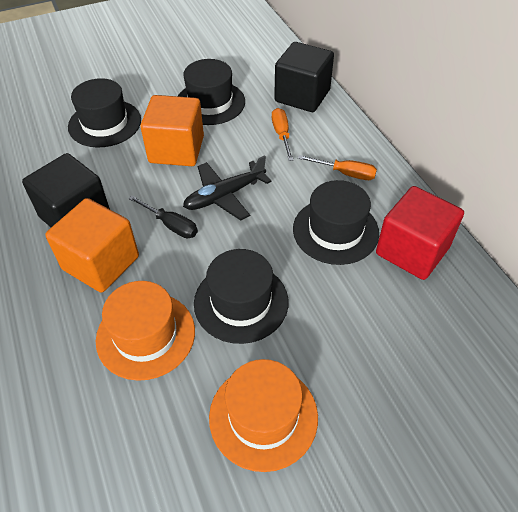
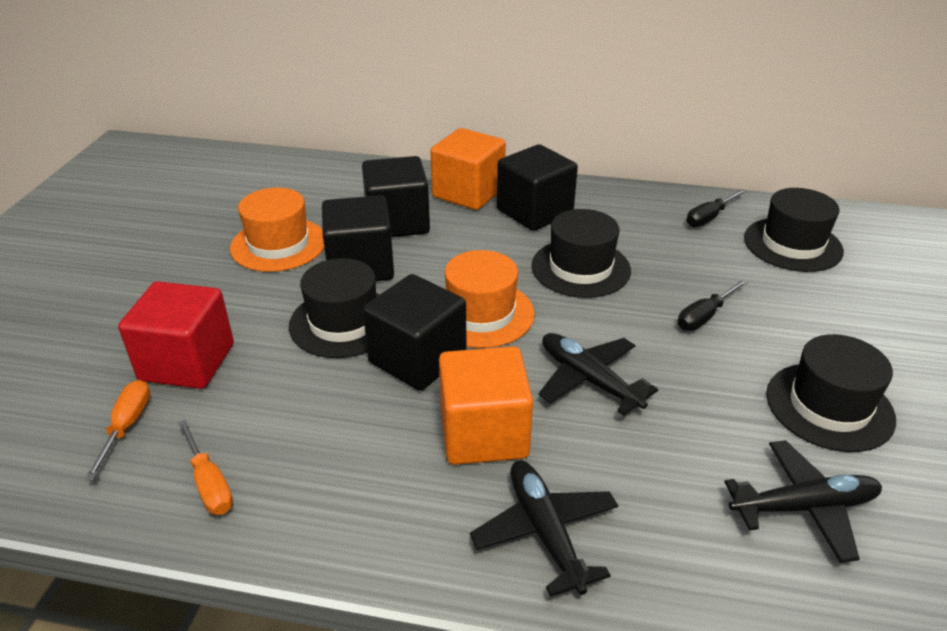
black cube: 2 -> 4
black plane: 1 -> 3
black screwdriver: 1 -> 2

